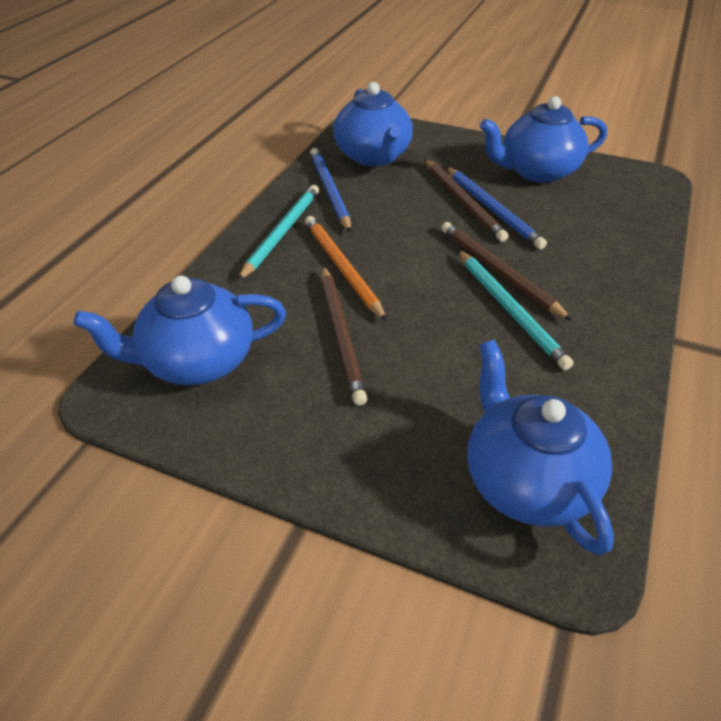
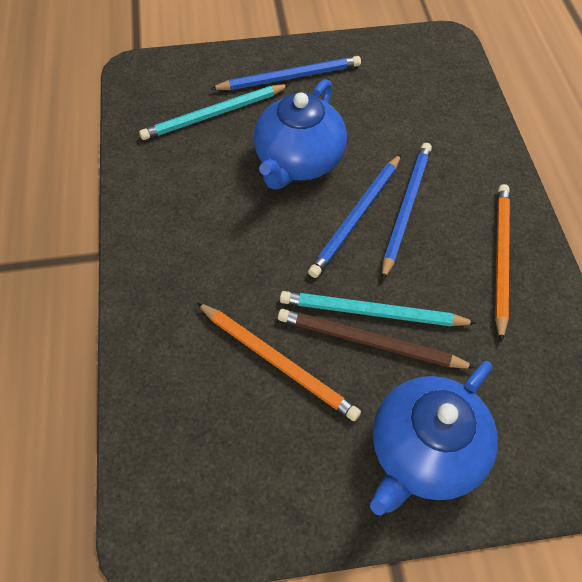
blue pencil: 2 -> 3
blue teapot: 4 -> 2
brown pencil: 3 -> 1
orange pencil: 1 -> 2

